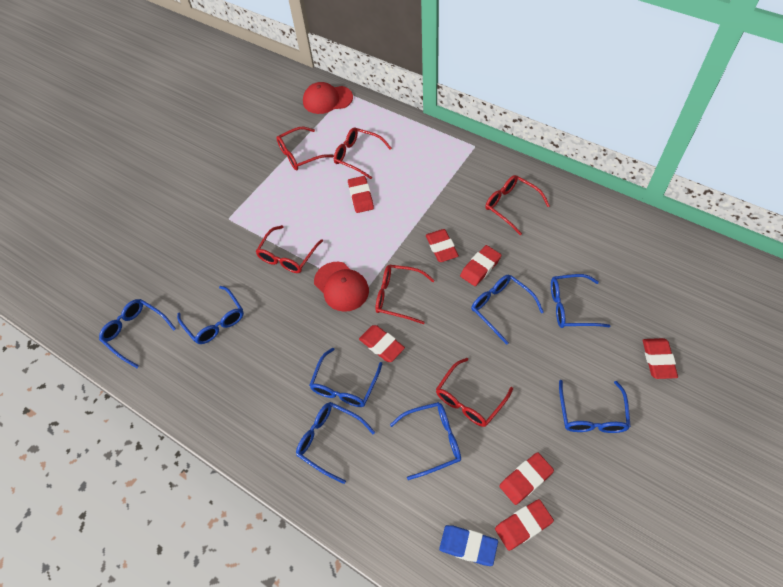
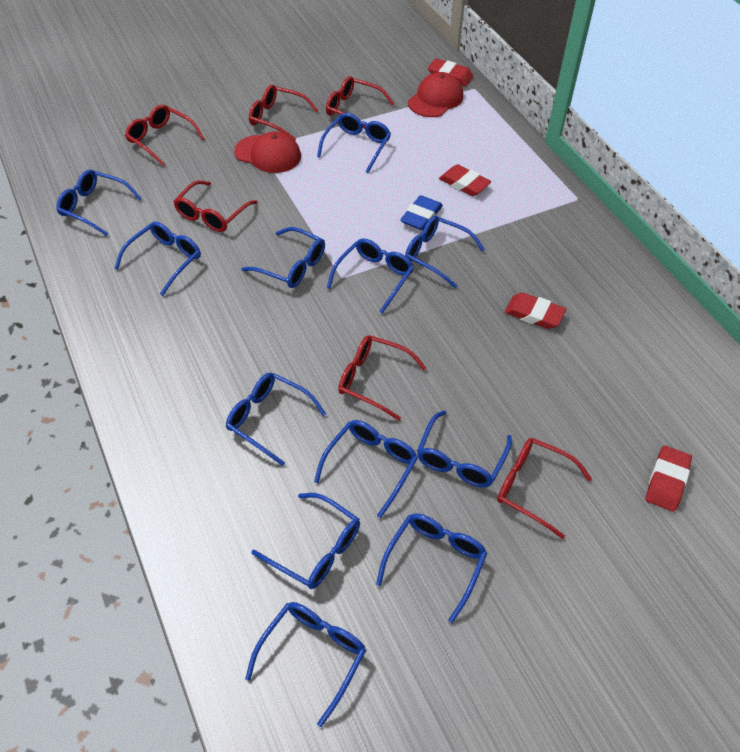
blue glasses: 8 -> 12
red eraser: 7 -> 4

